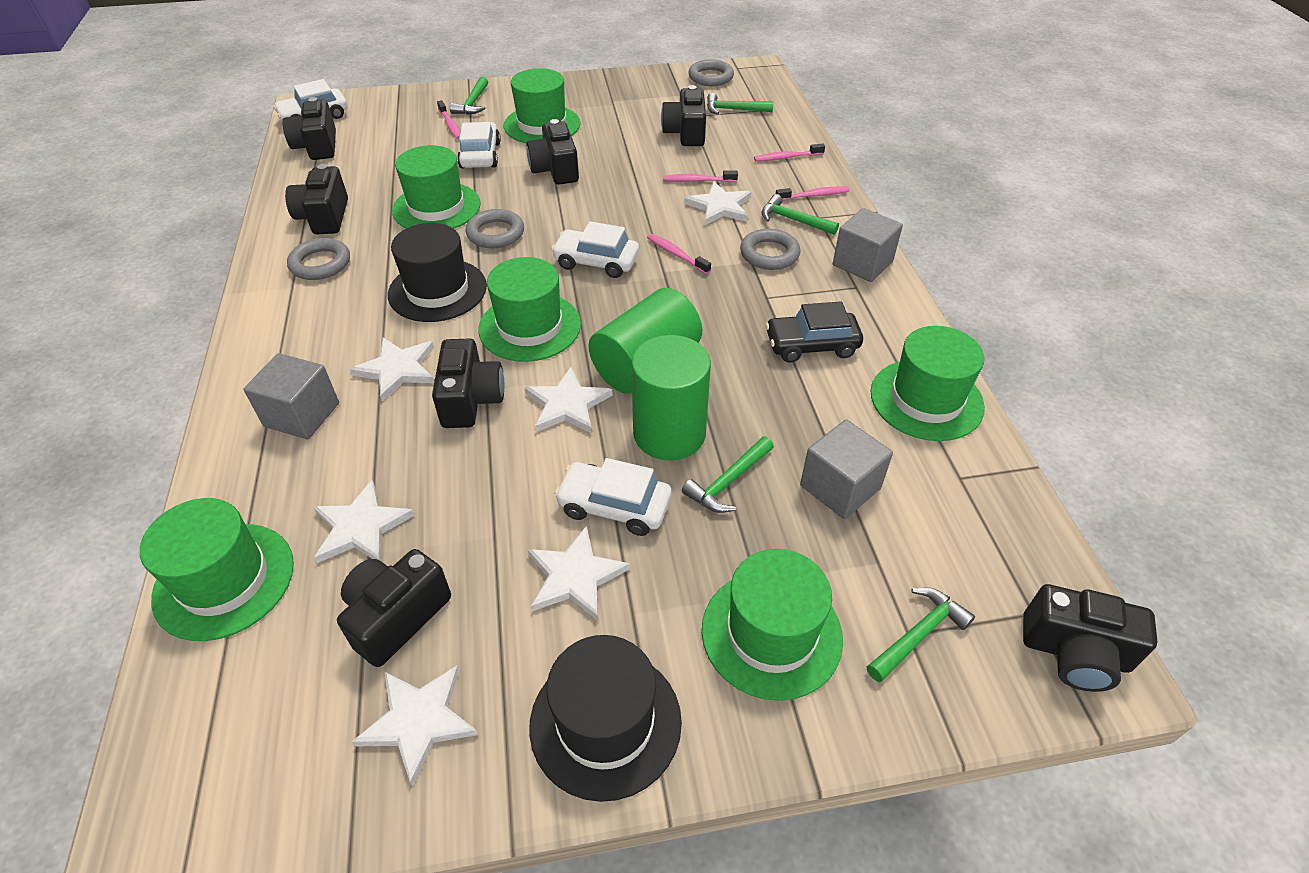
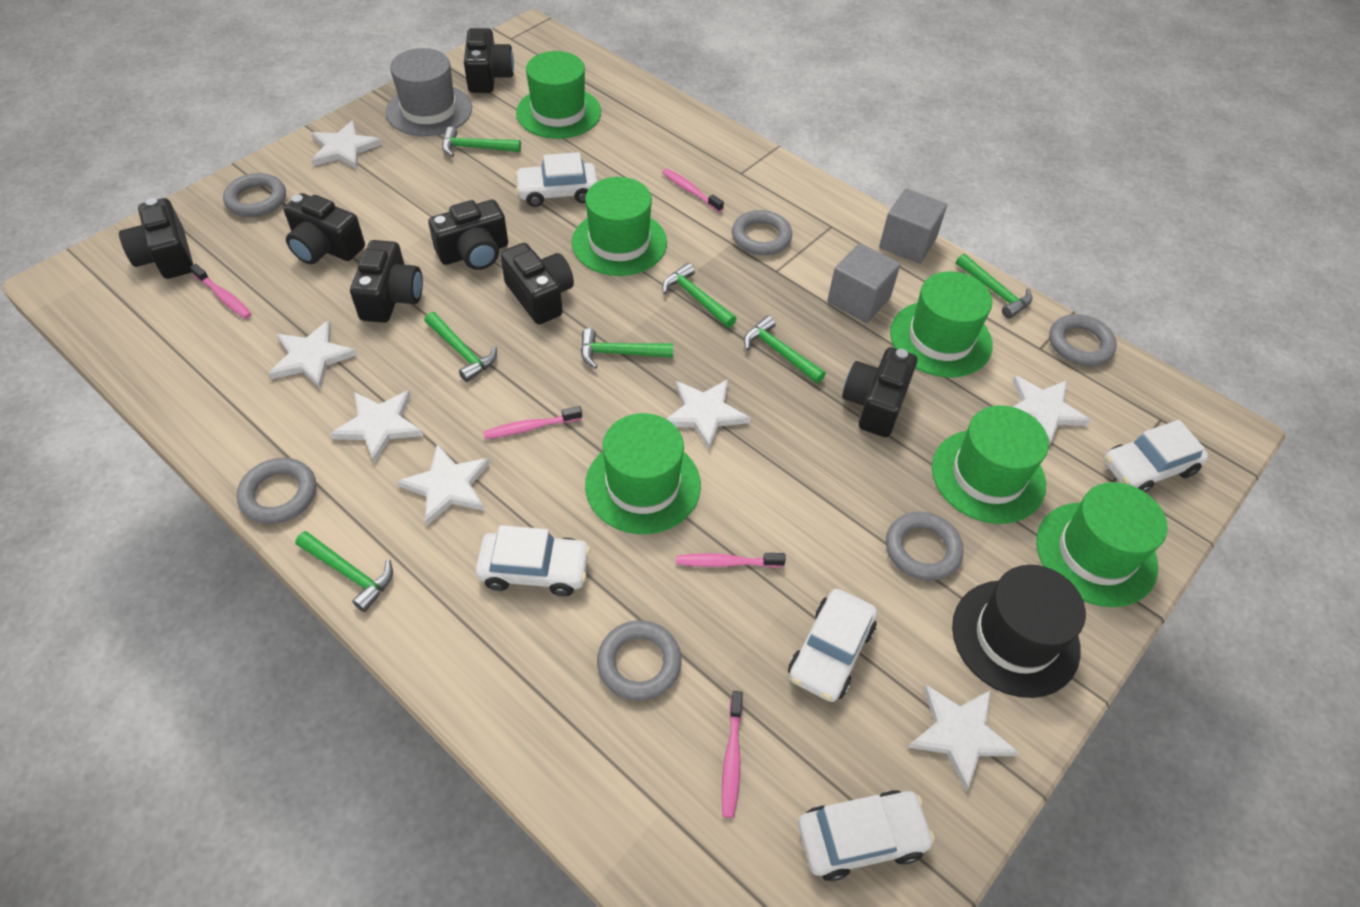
black car: 1 -> 0
black hat: 2 -> 1
green cylinder: 2 -> 0
green hammer: 5 -> 7
grey cube: 3 -> 2
grey hat: 0 -> 1
grey ring: 4 -> 6
white car: 4 -> 5
white star: 6 -> 7

